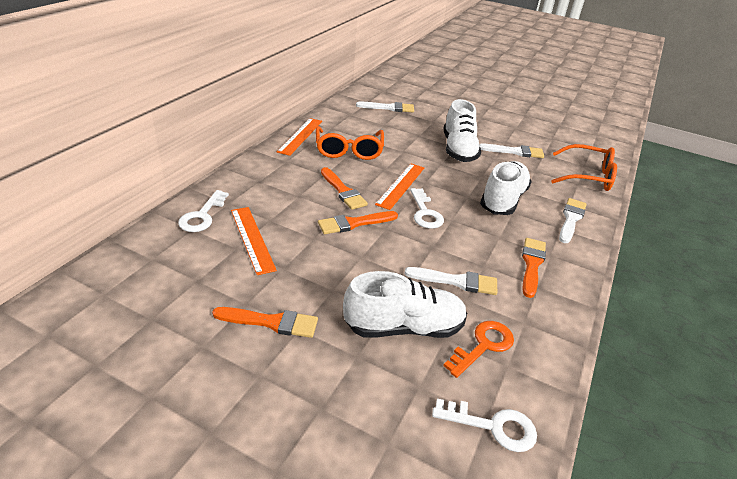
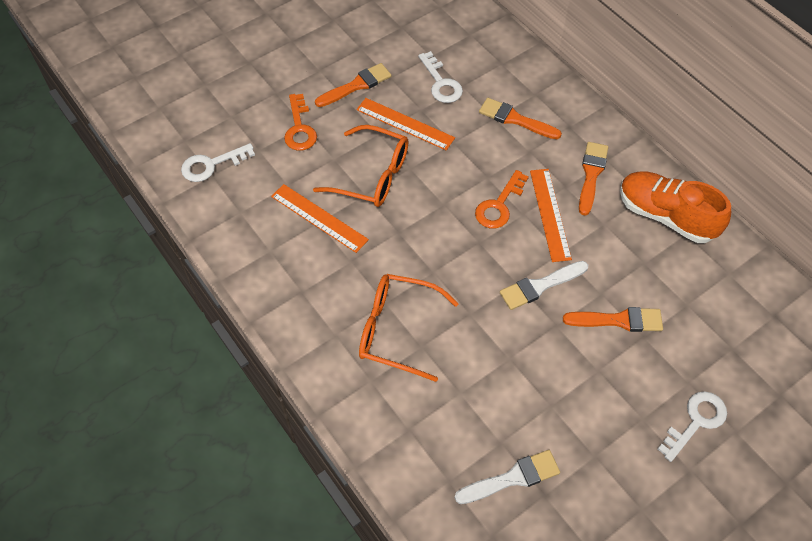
orange key: 1 -> 2
orange shoe: 0 -> 1
white brush: 4 -> 2
white shoe: 3 -> 0

